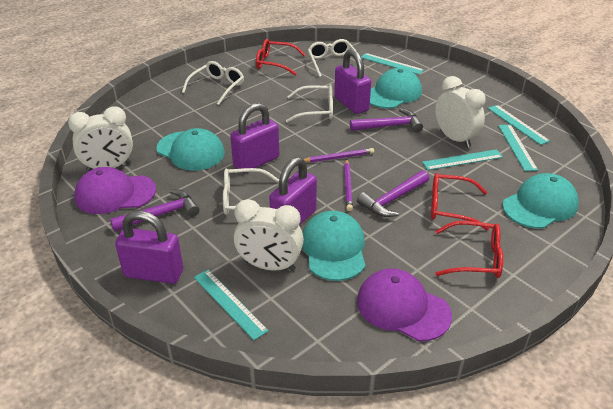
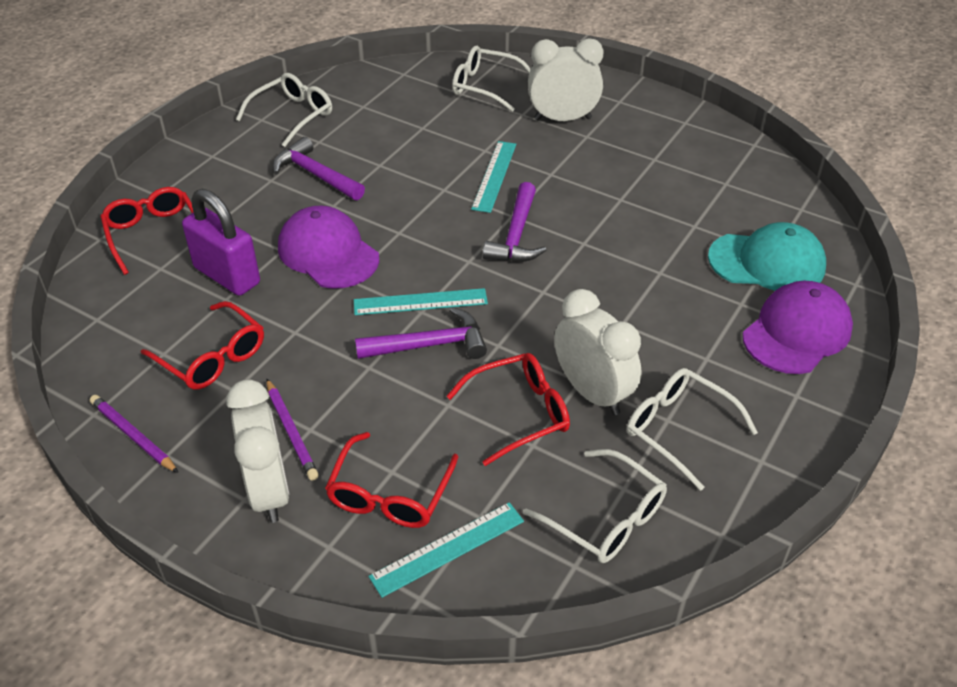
purple padlock: 4 -> 1
red glasses: 3 -> 4
turquoise cap: 4 -> 1
turquoise ruler: 5 -> 3

